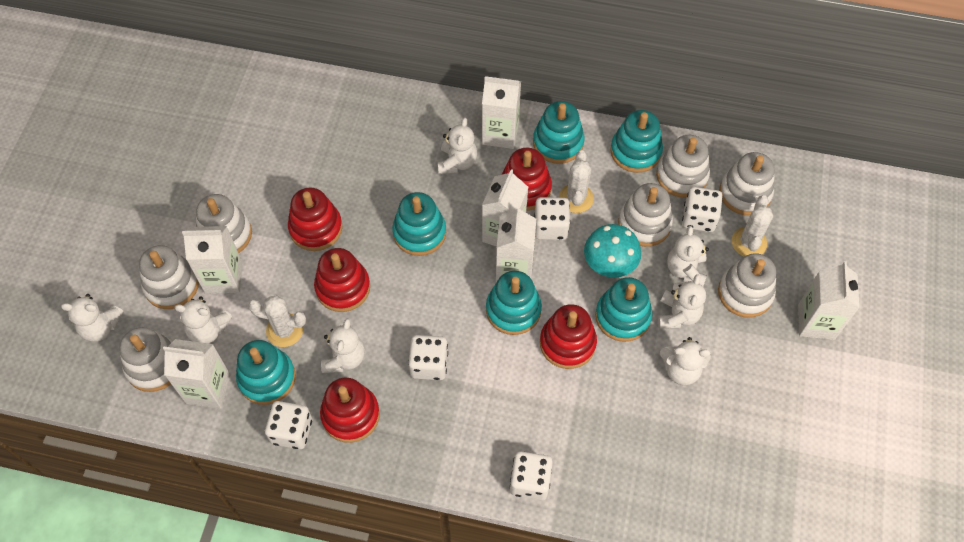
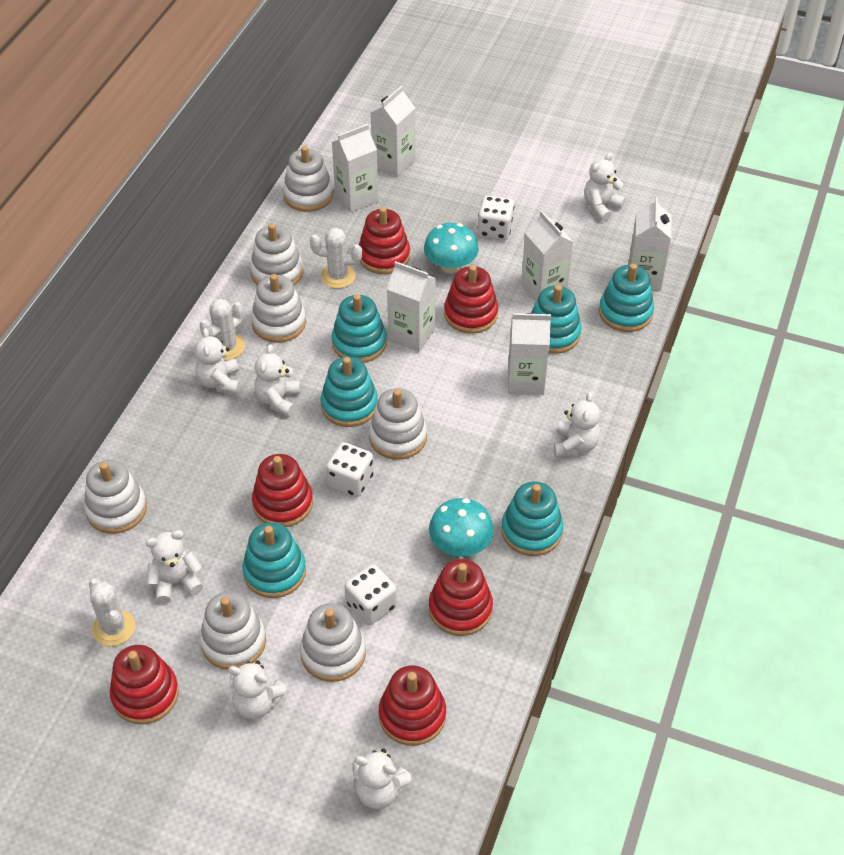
red stacking toy: 5 -> 6
turquoise mushroom: 1 -> 2
white dice: 5 -> 3

